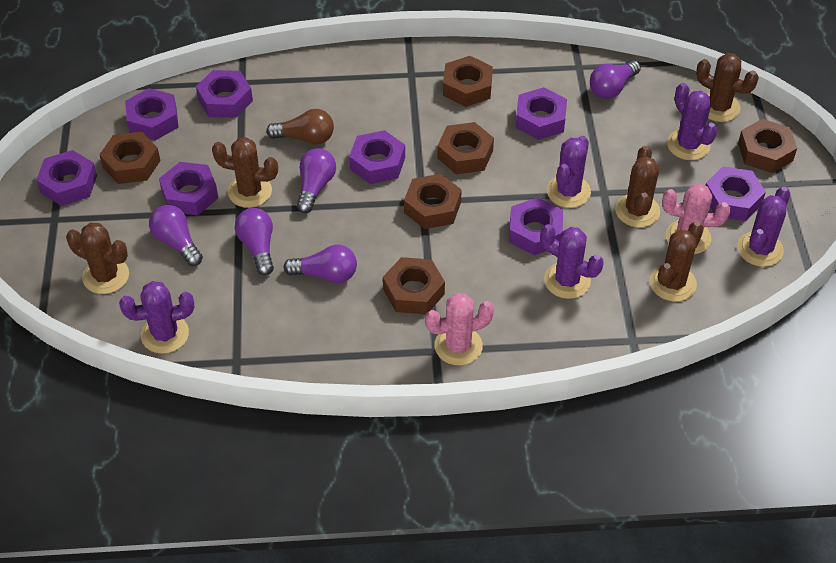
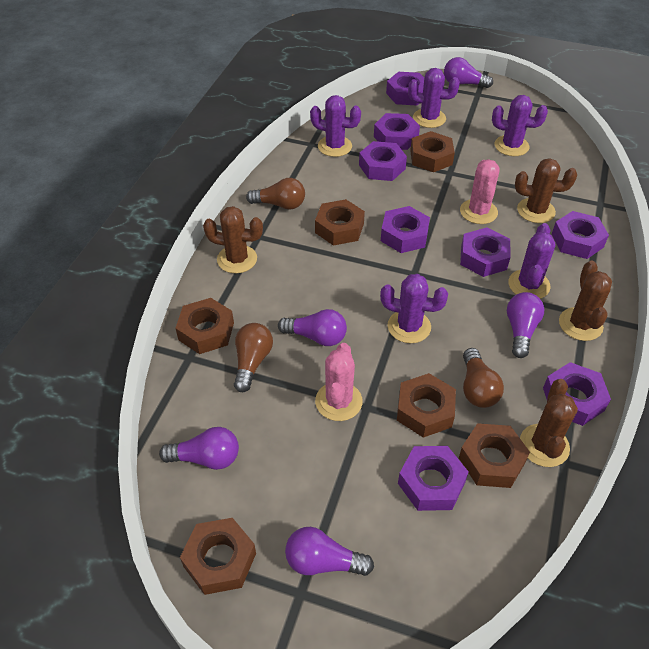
brown cactus: 5 -> 4
brown light bulb: 1 -> 3

